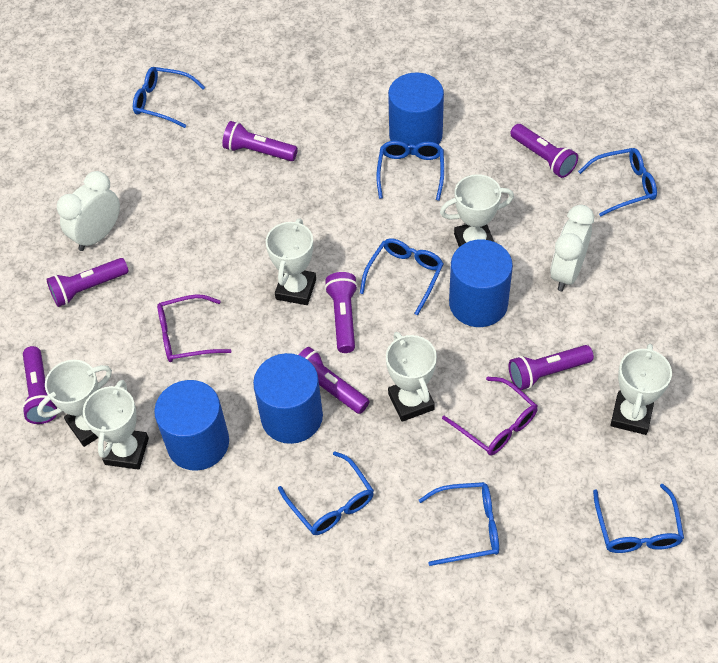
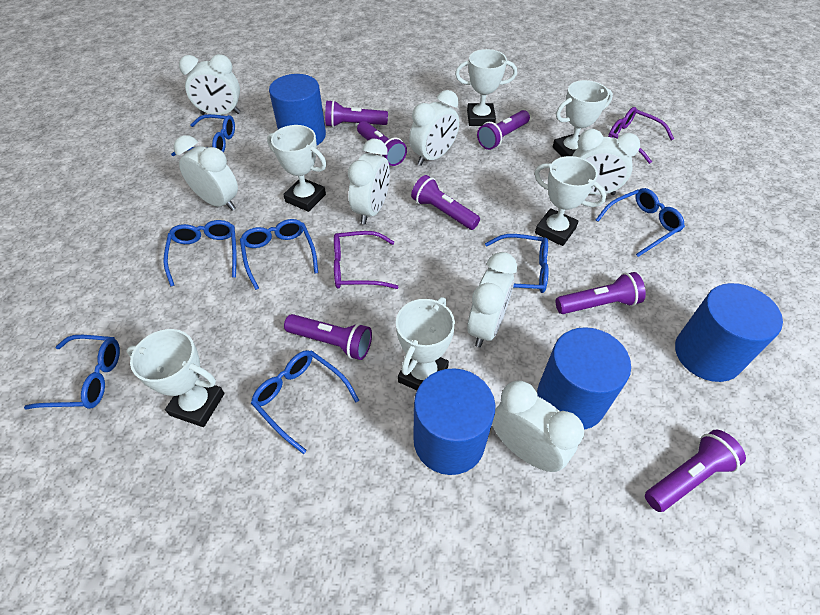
white clock: 2 -> 7

